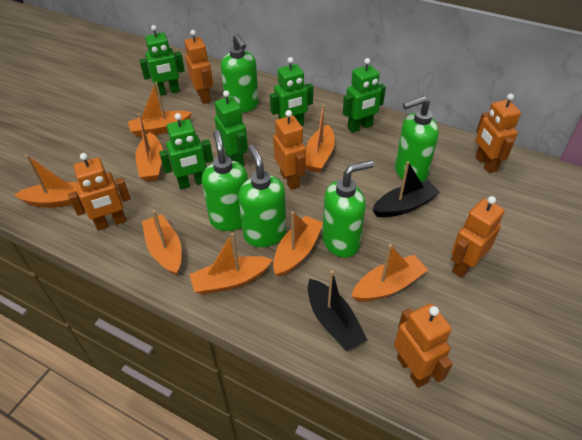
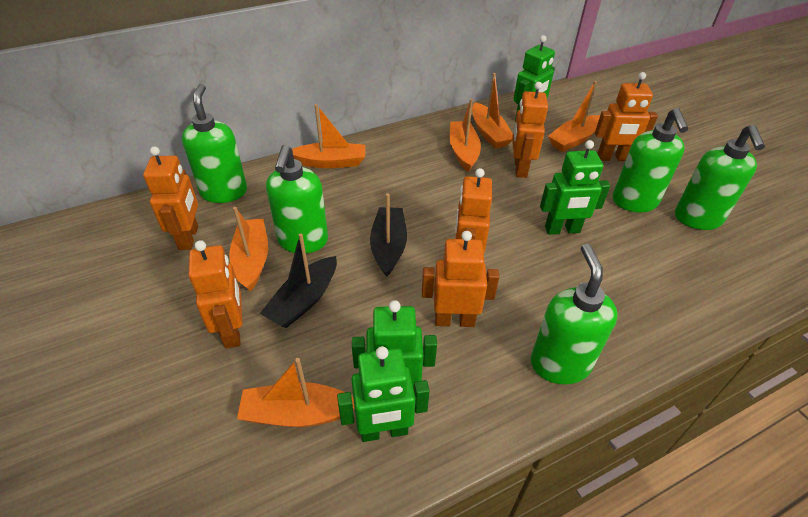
green robot: 5 -> 4
orange boat: 8 -> 6

